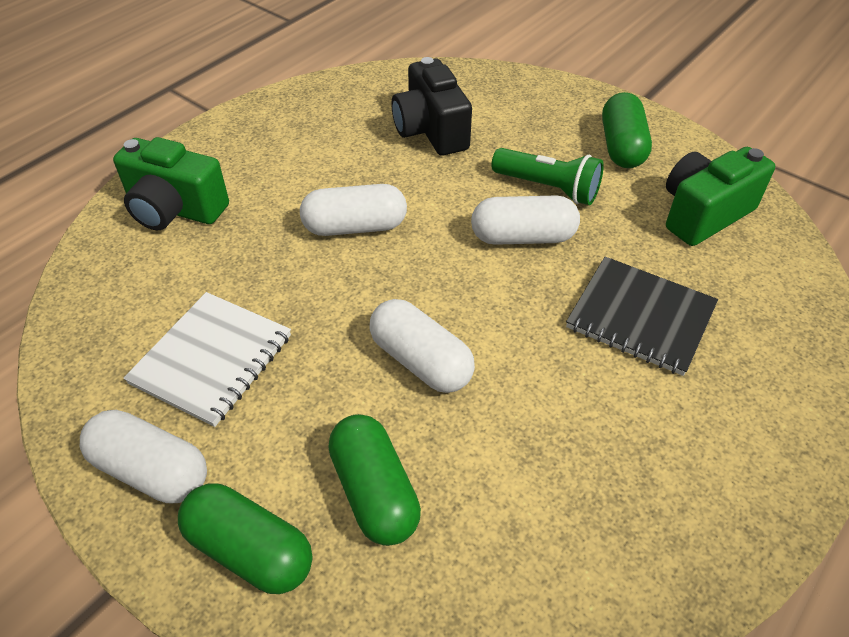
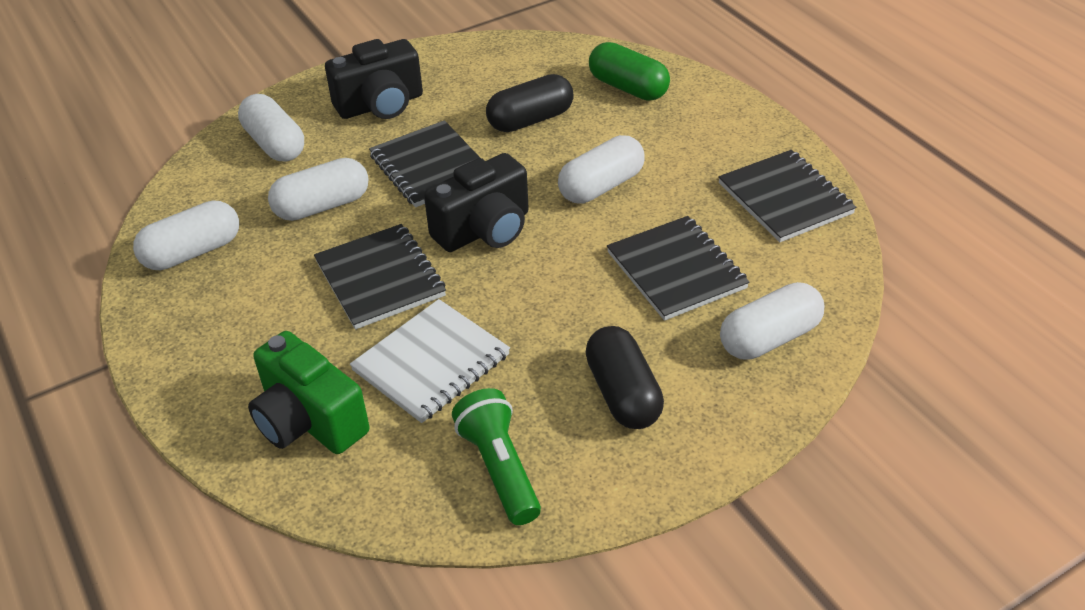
black camera: 1 -> 2
black capsule: 0 -> 2
black notebook: 1 -> 4
green camera: 2 -> 1
green capsule: 3 -> 1
white capsule: 4 -> 5

